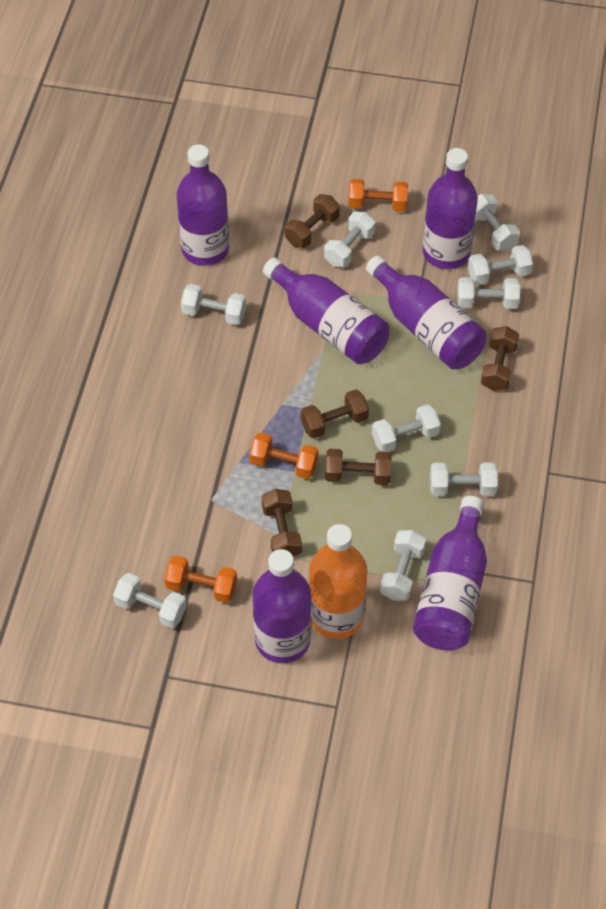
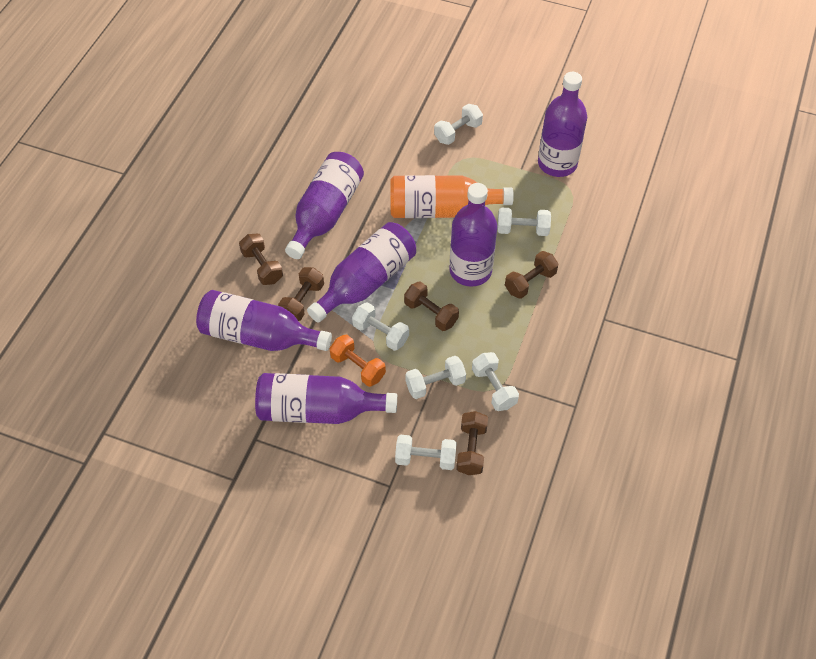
orange dumbbell: 3 -> 1
white dumbbell: 9 -> 6

